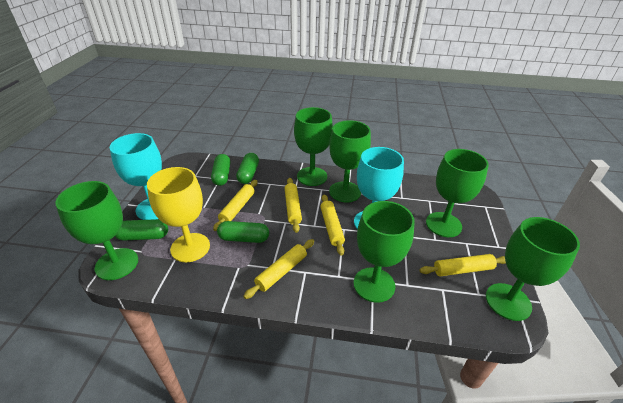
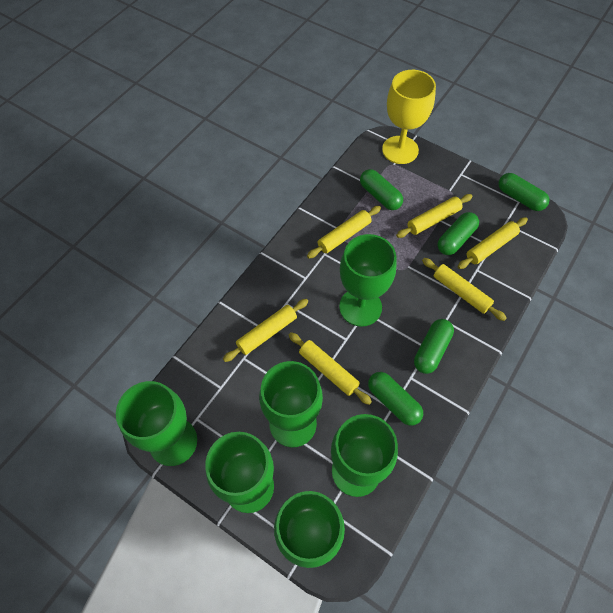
green capsule: 4 -> 5
turquoise goblet: 2 -> 0
yellow rolling pin: 5 -> 6

